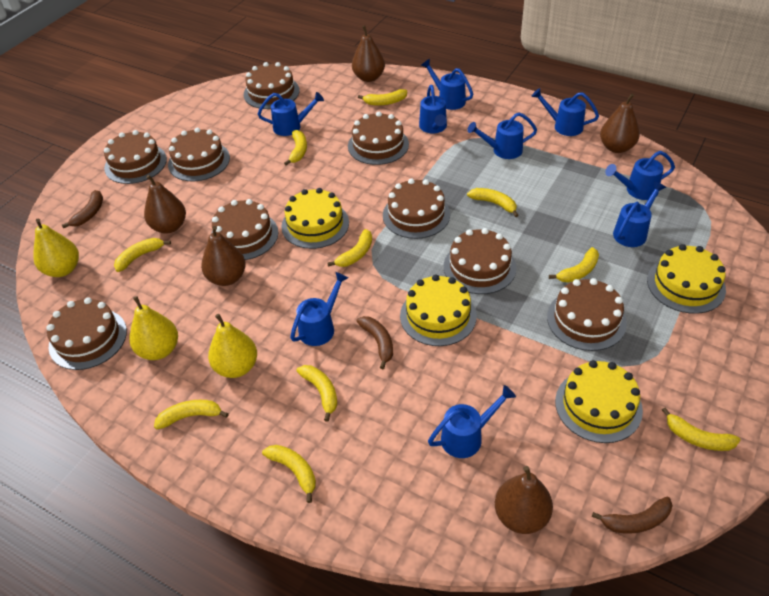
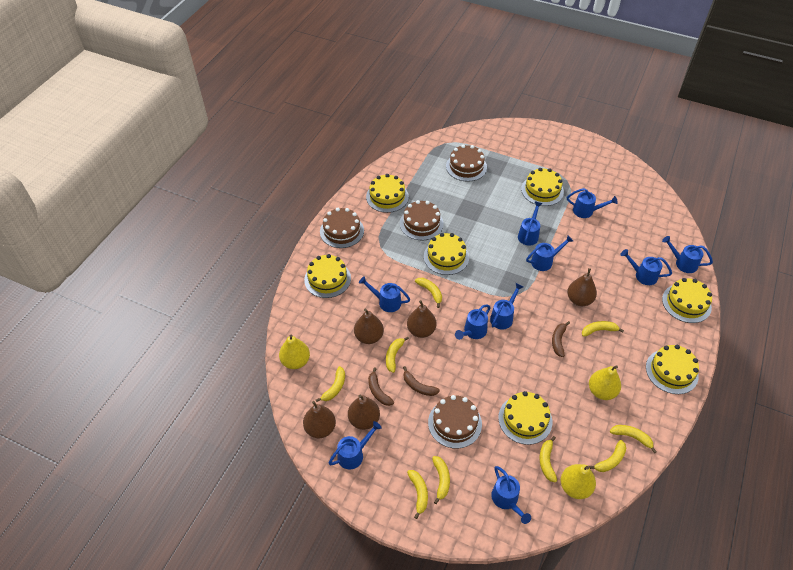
blue watering can: 9 -> 10
brown cake: 9 -> 4
yellow banana: 10 -> 9
yellow cake: 4 -> 7

